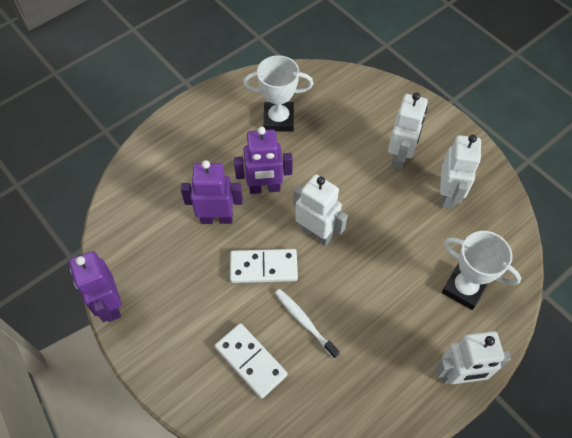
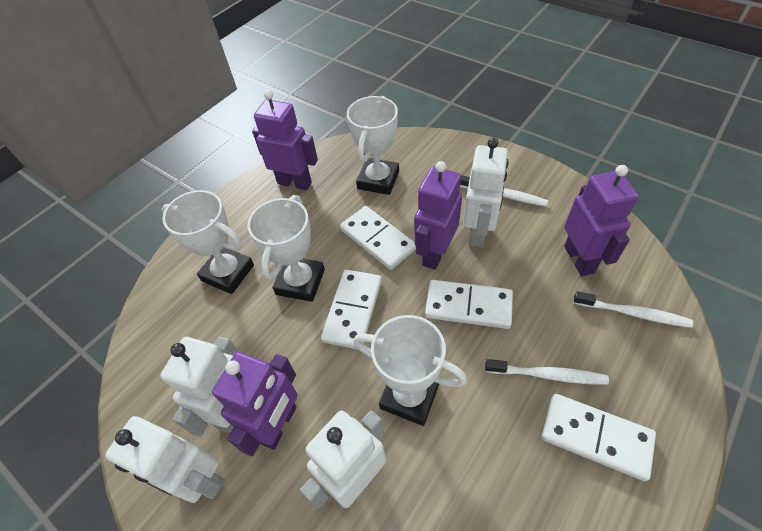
purple robot: 3 -> 4
white domino: 2 -> 4
white toothbrush: 1 -> 3
white trophy: 2 -> 4

